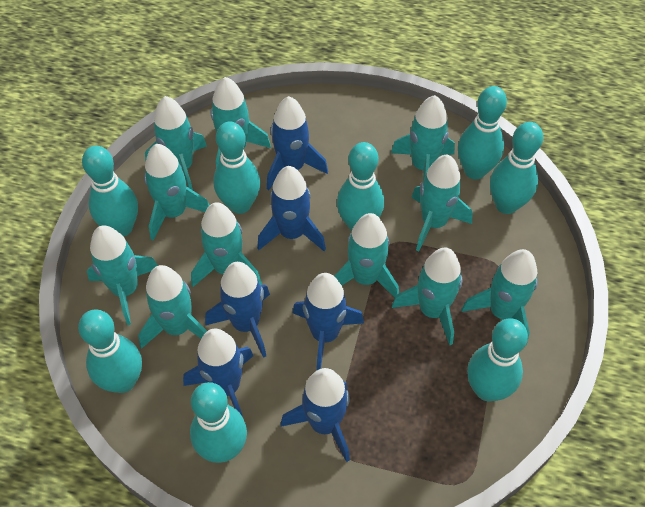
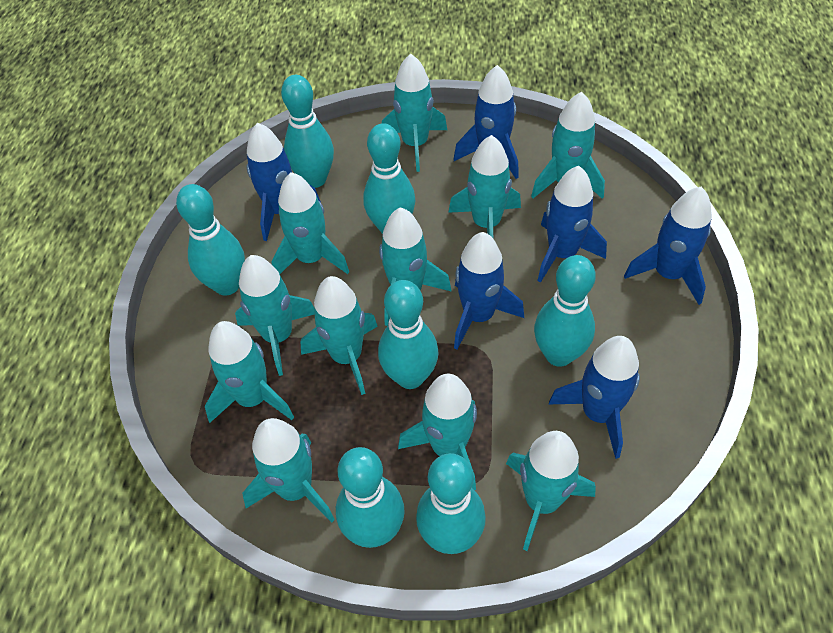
turquoise bowling pin: 8 -> 7

